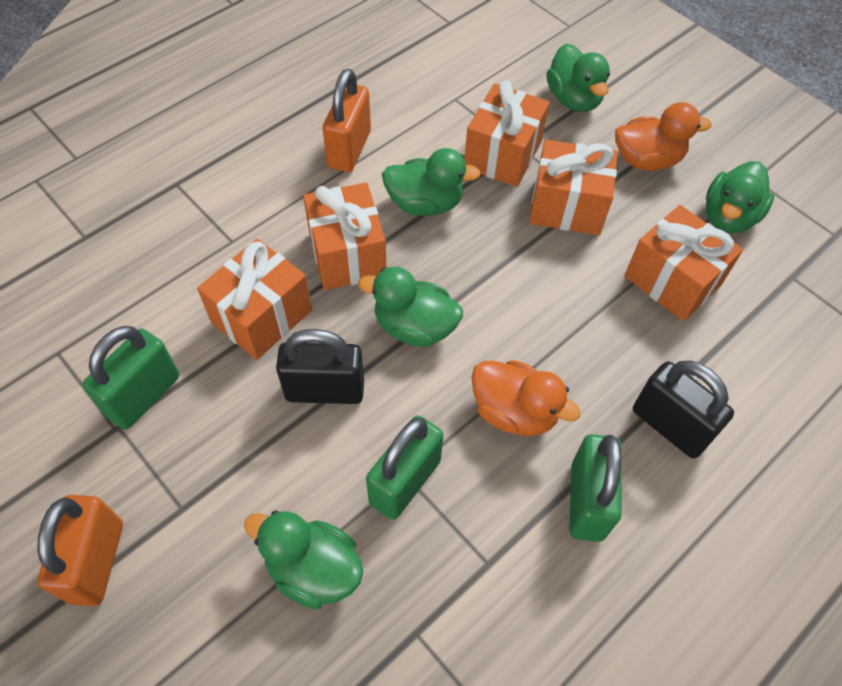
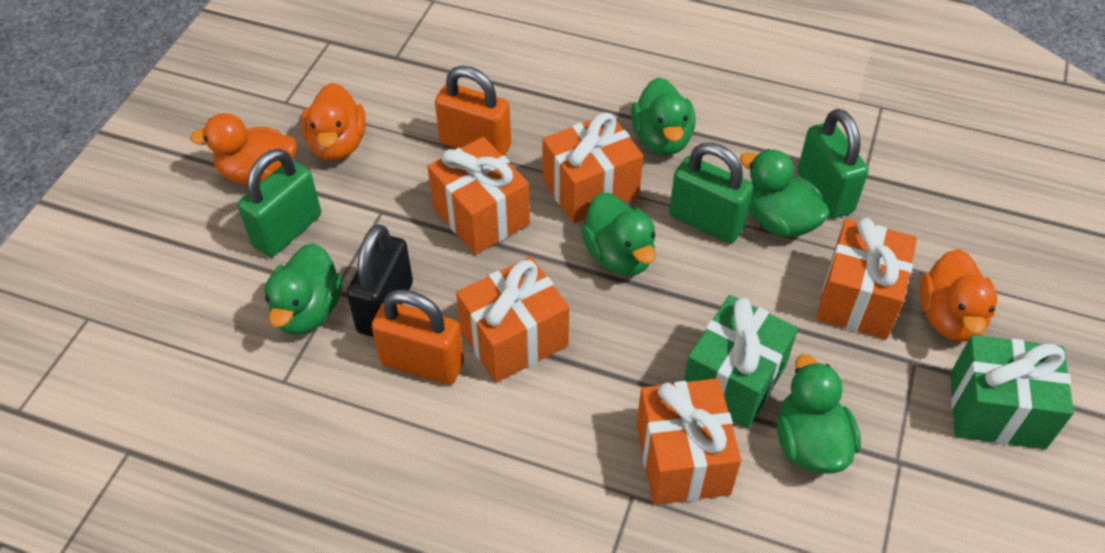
black padlock: 2 -> 1
green gift: 0 -> 2
orange duck: 2 -> 3

